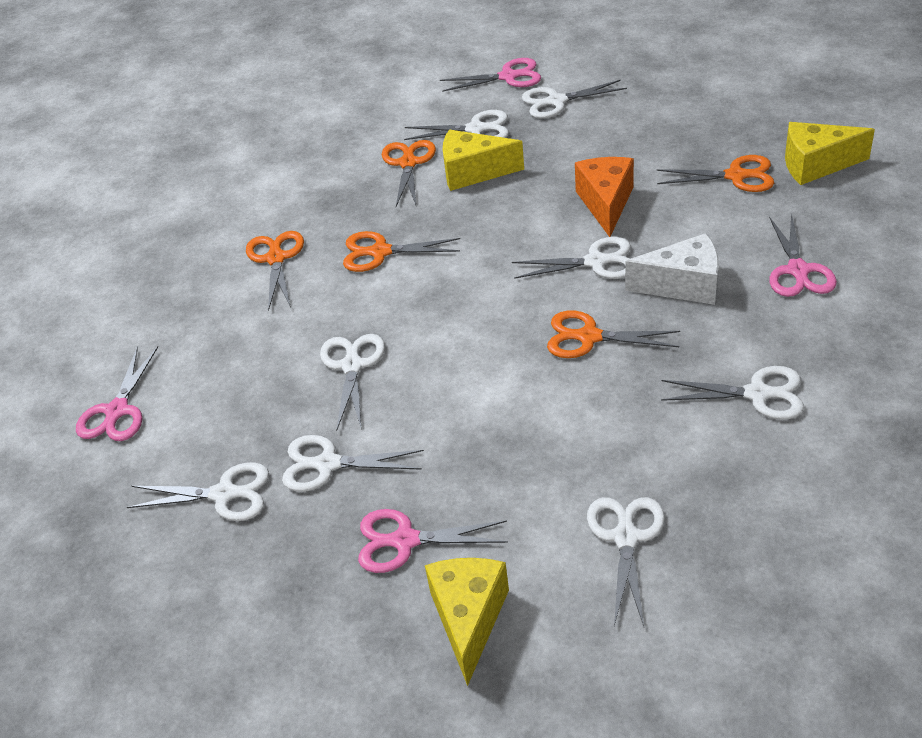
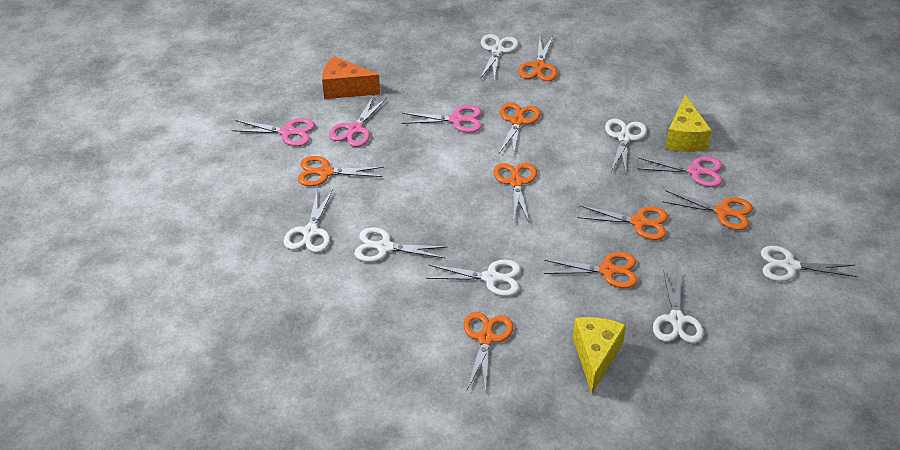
orange scissors: 5 -> 8
white cheese: 1 -> 0
white scissors: 8 -> 7
yellow cheese: 3 -> 2

